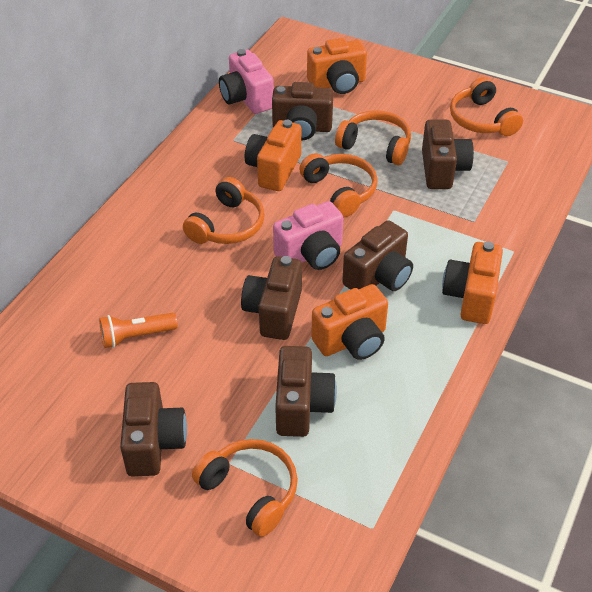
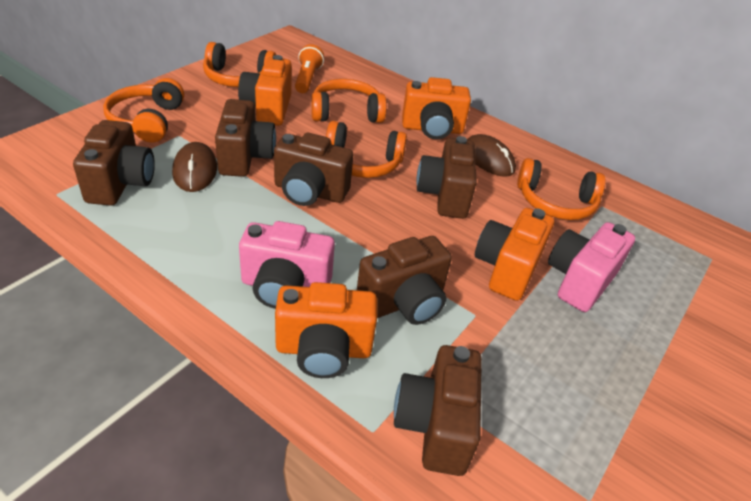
brown mouse: 0 -> 2

